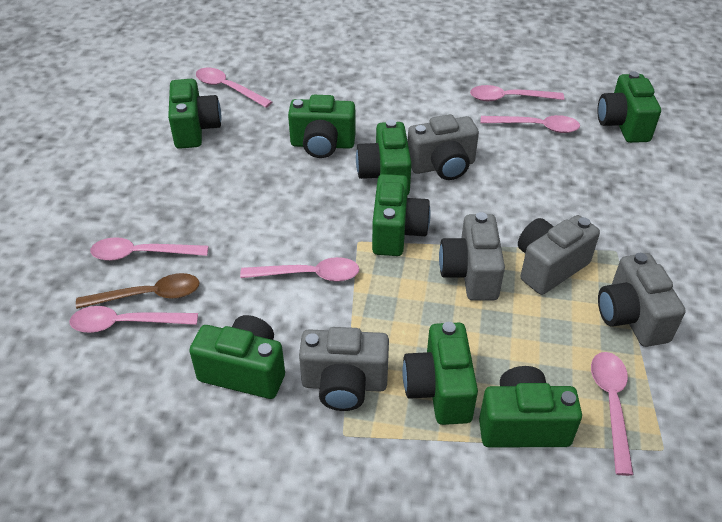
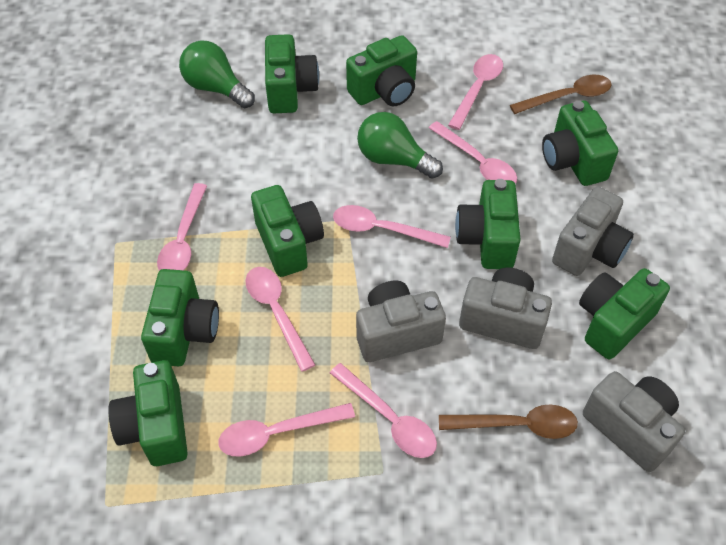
brown spoon: 1 -> 2
green light bulb: 0 -> 2
grey camera: 5 -> 4

